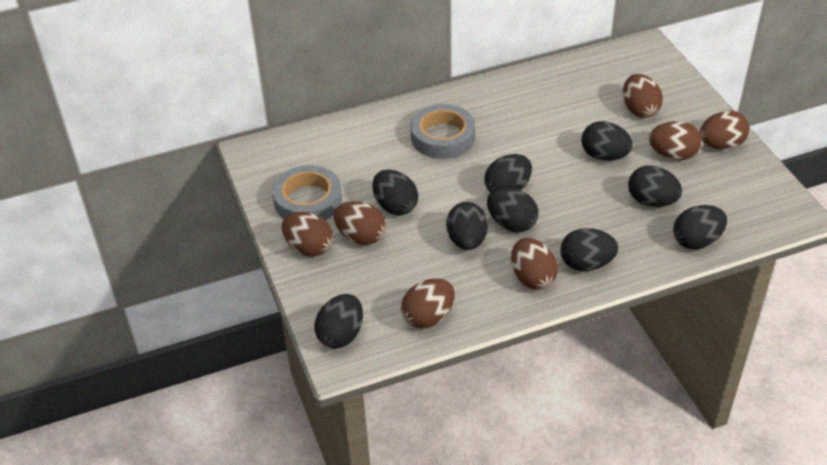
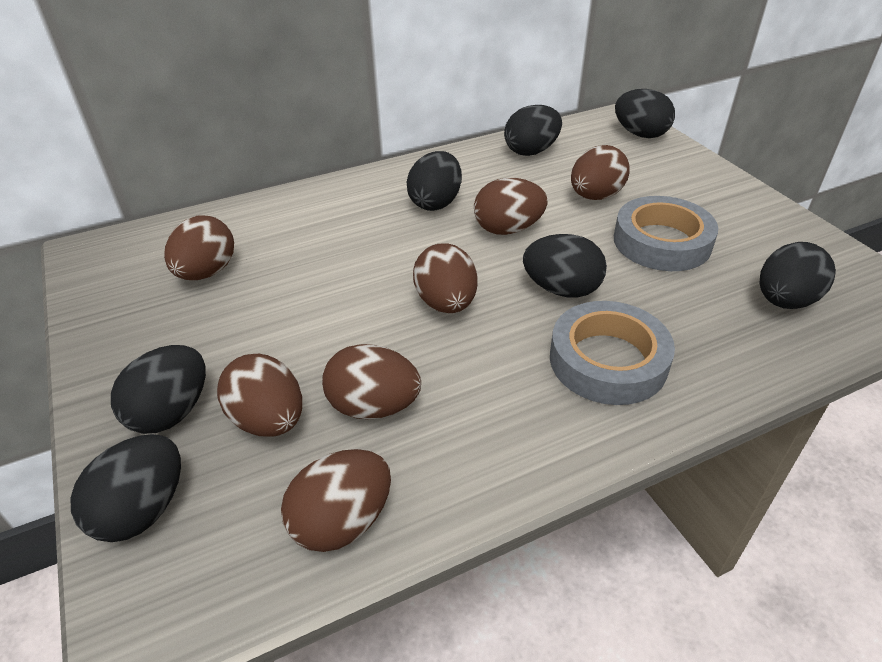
black egg: 9 -> 7

